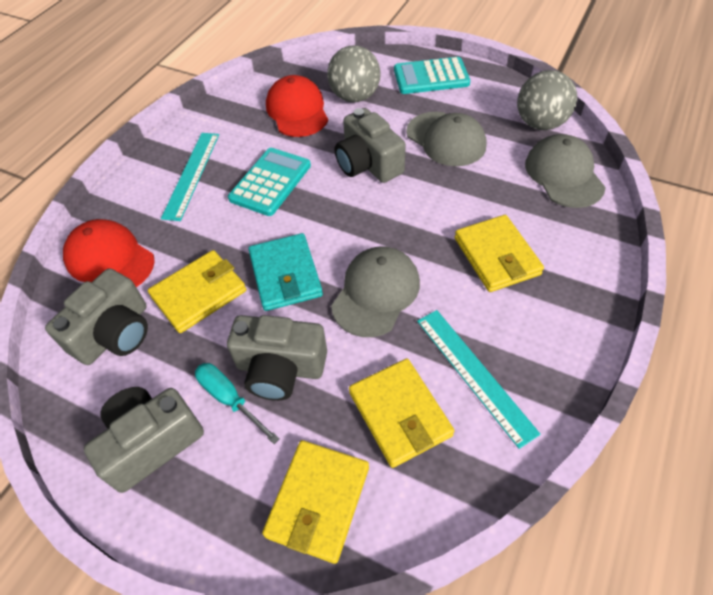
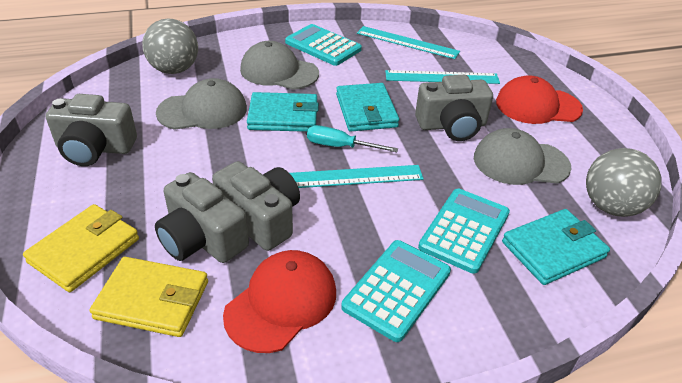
turquoise calculator: 2 -> 3
turquoise ruler: 2 -> 3
turquoise wallet: 1 -> 3
yellow wallet: 4 -> 2

